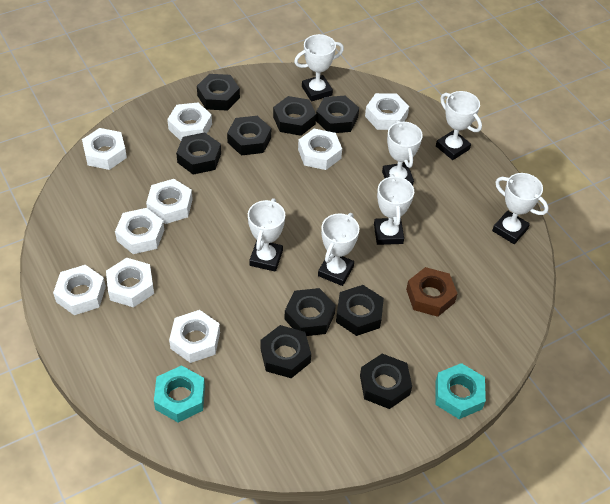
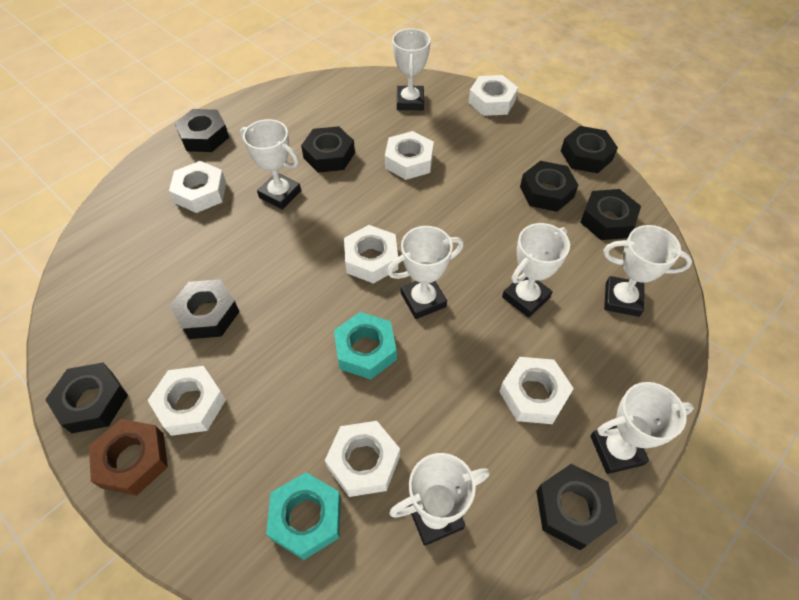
black nut: 9 -> 8
white nut: 9 -> 7

